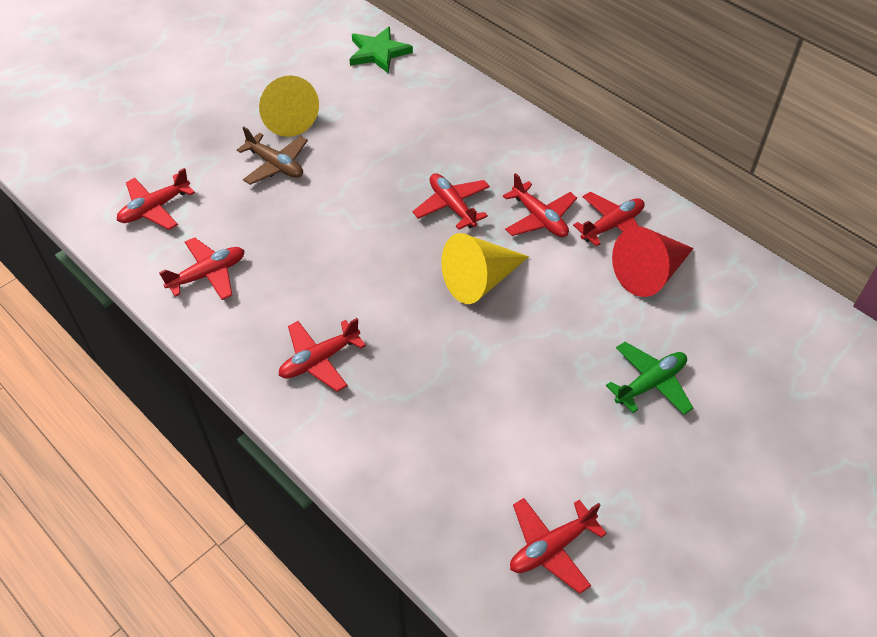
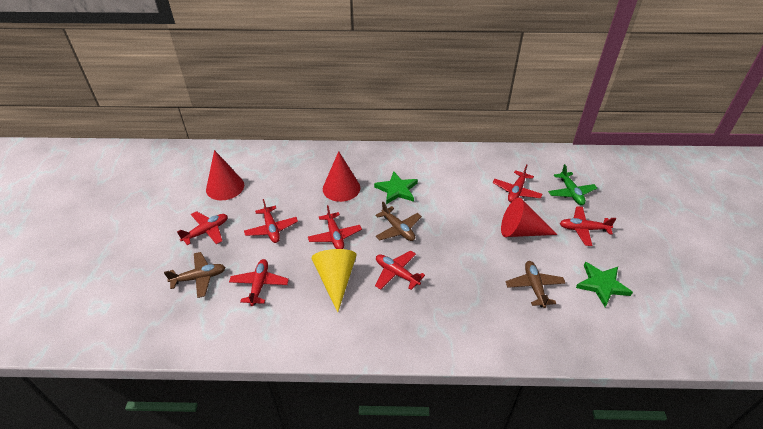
brown plane: 1 -> 3
green star: 1 -> 2
red cone: 1 -> 3
yellow cone: 2 -> 1

